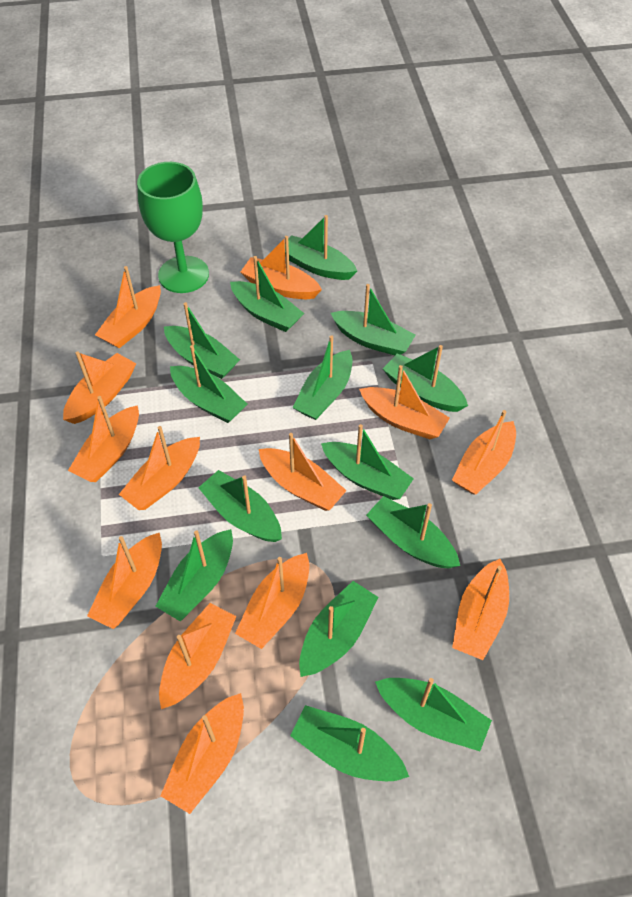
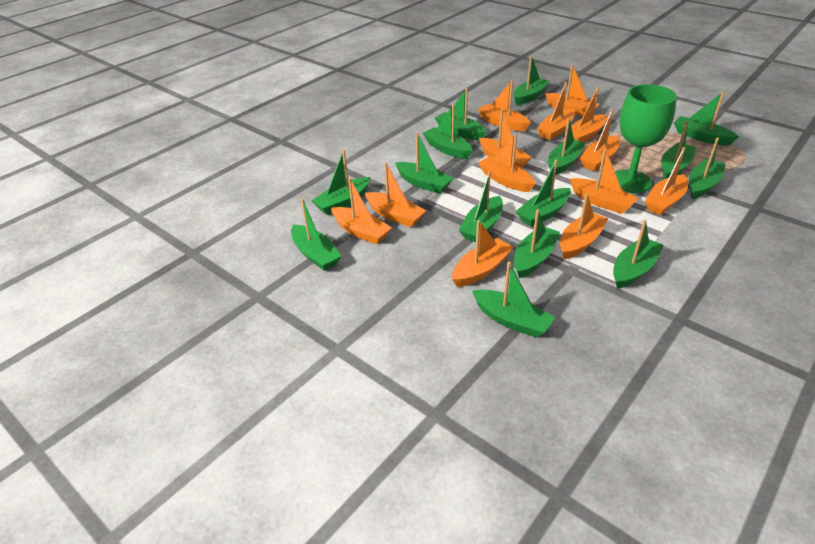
green boat: 14 -> 15

